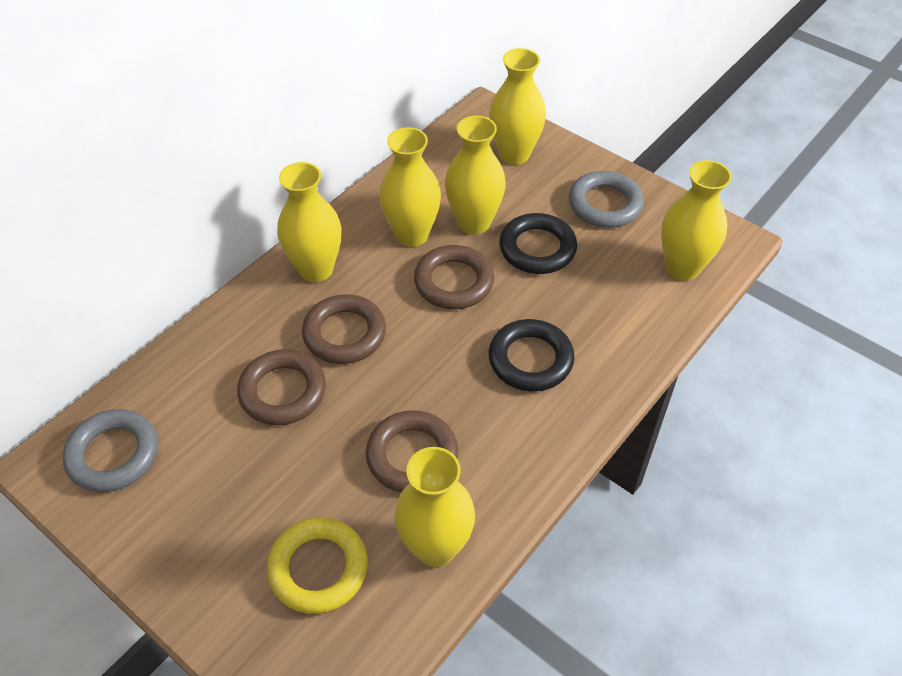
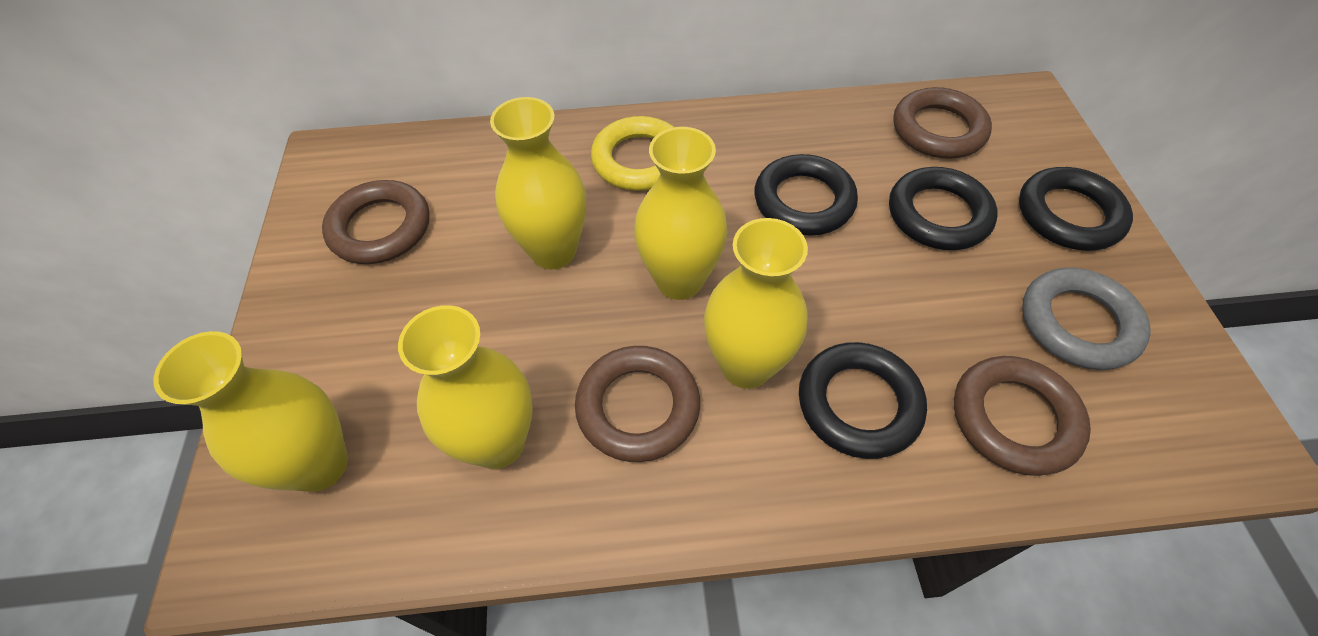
black ring: 2 -> 4
grey ring: 2 -> 1
yellow vase: 6 -> 5

